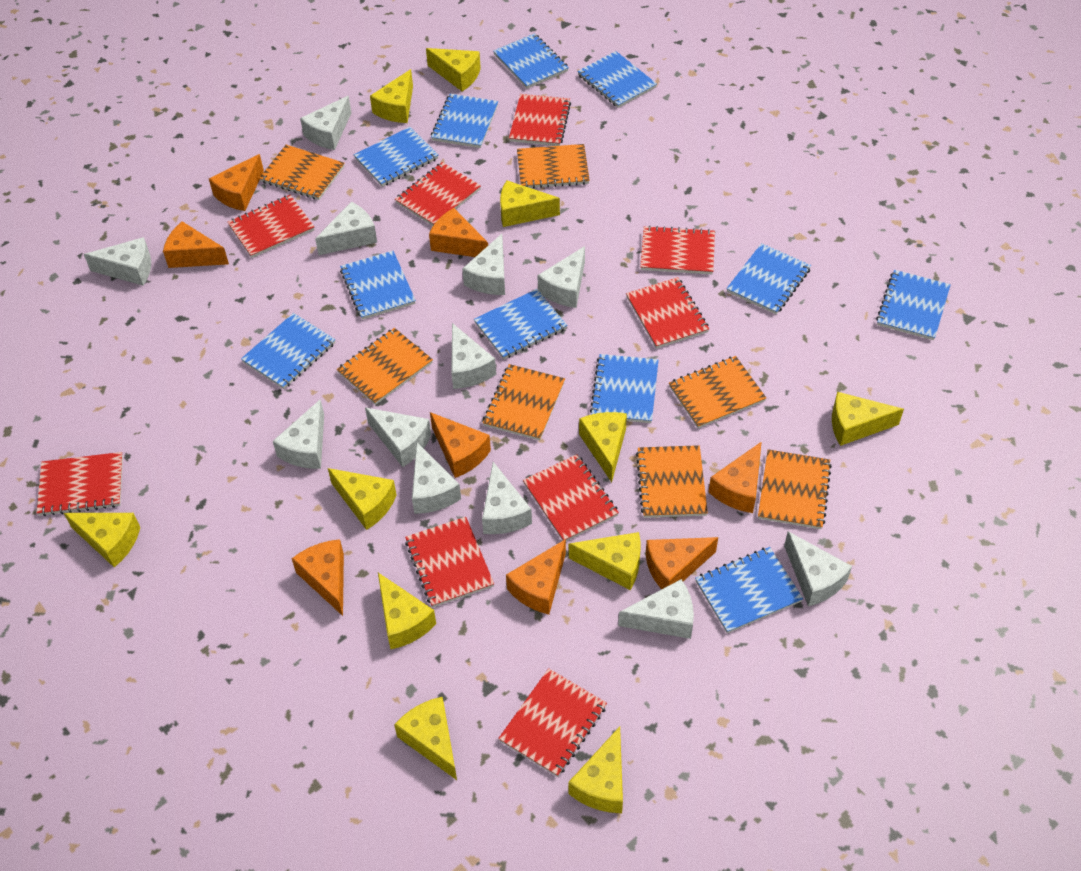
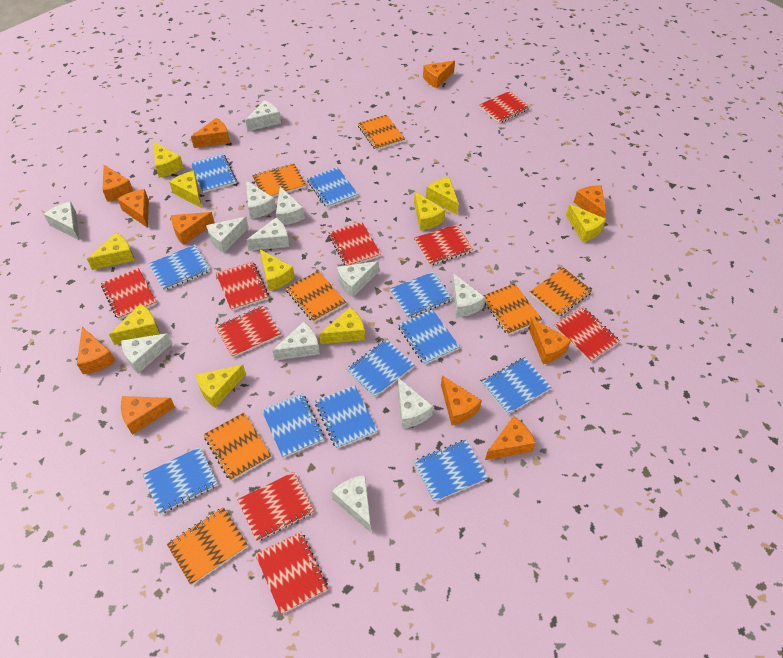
orange cheese: 8 -> 11
yellow cheese: 11 -> 10

